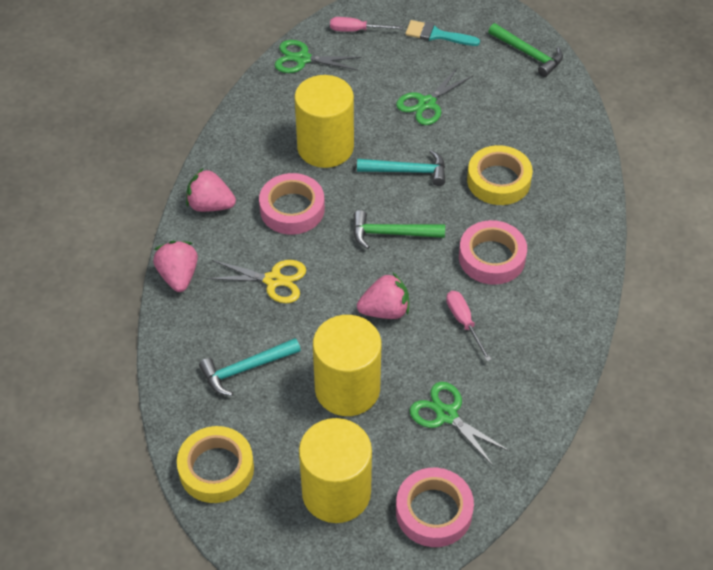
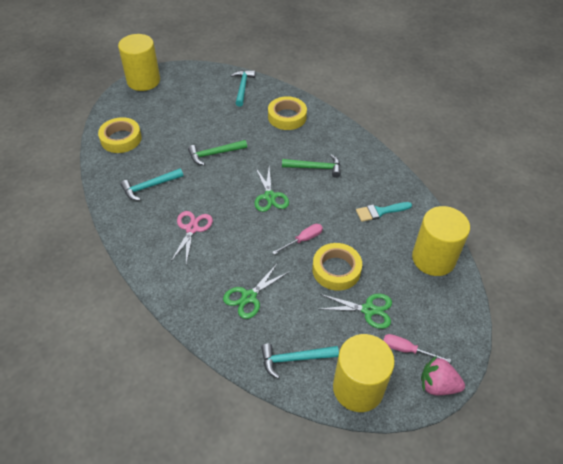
pink scissors: 0 -> 1
pink strawberry: 3 -> 1
pink tape: 3 -> 0
turquoise hammer: 2 -> 3
yellow scissors: 1 -> 0
yellow tape: 2 -> 3

